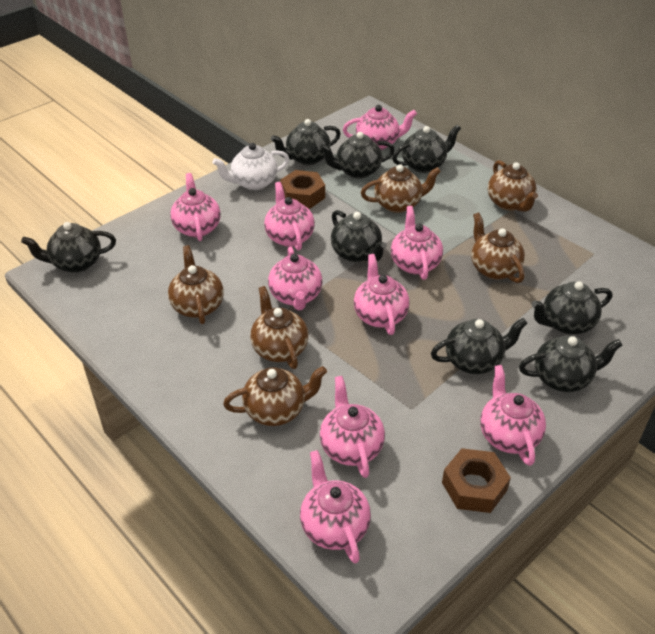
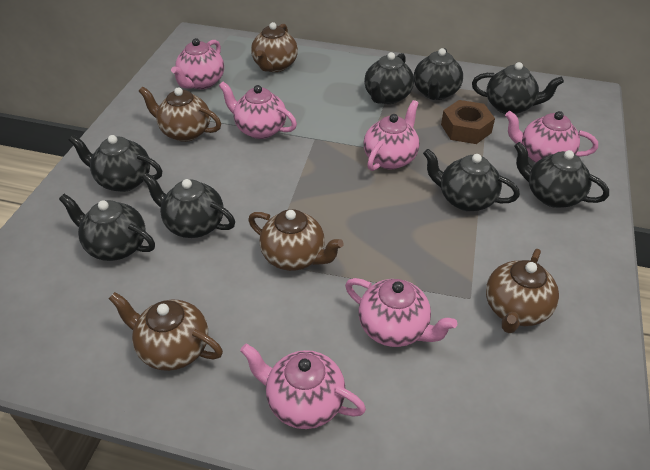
brown nut: 2 -> 1
brown teapot: 6 -> 5
pink teapot: 9 -> 6
white teapot: 1 -> 0

